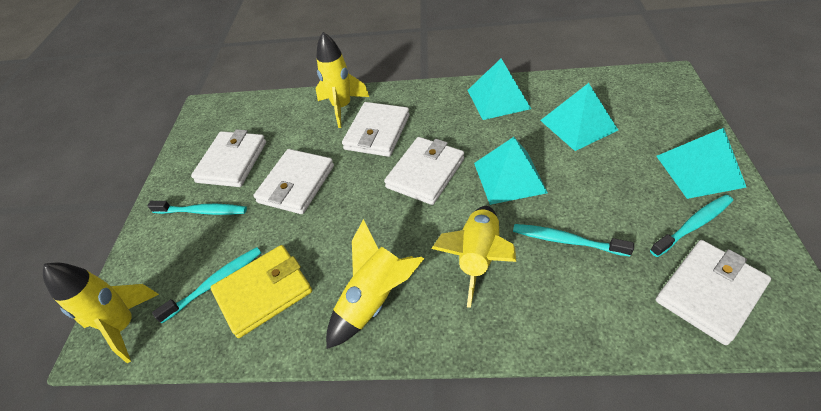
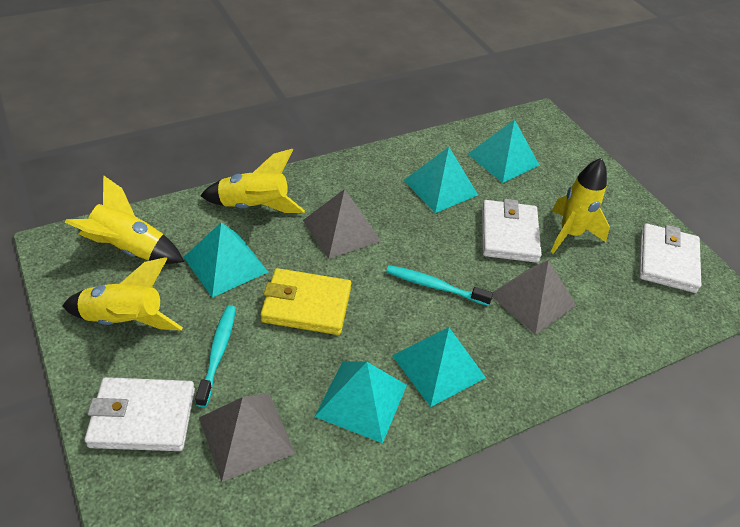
grey pyramid: 0 -> 3
turquoise pyramid: 4 -> 5
turquoise toothbrush: 4 -> 2
white wallet: 5 -> 3

